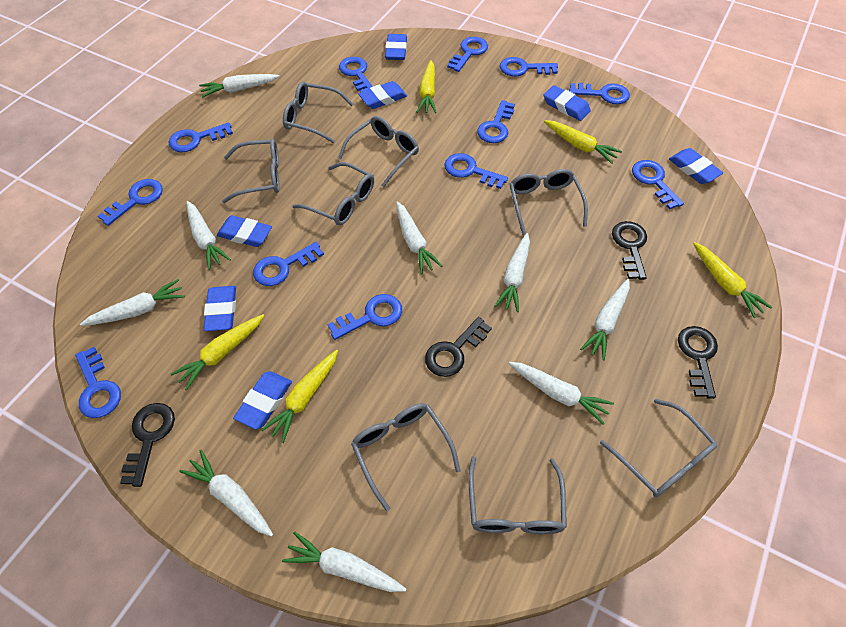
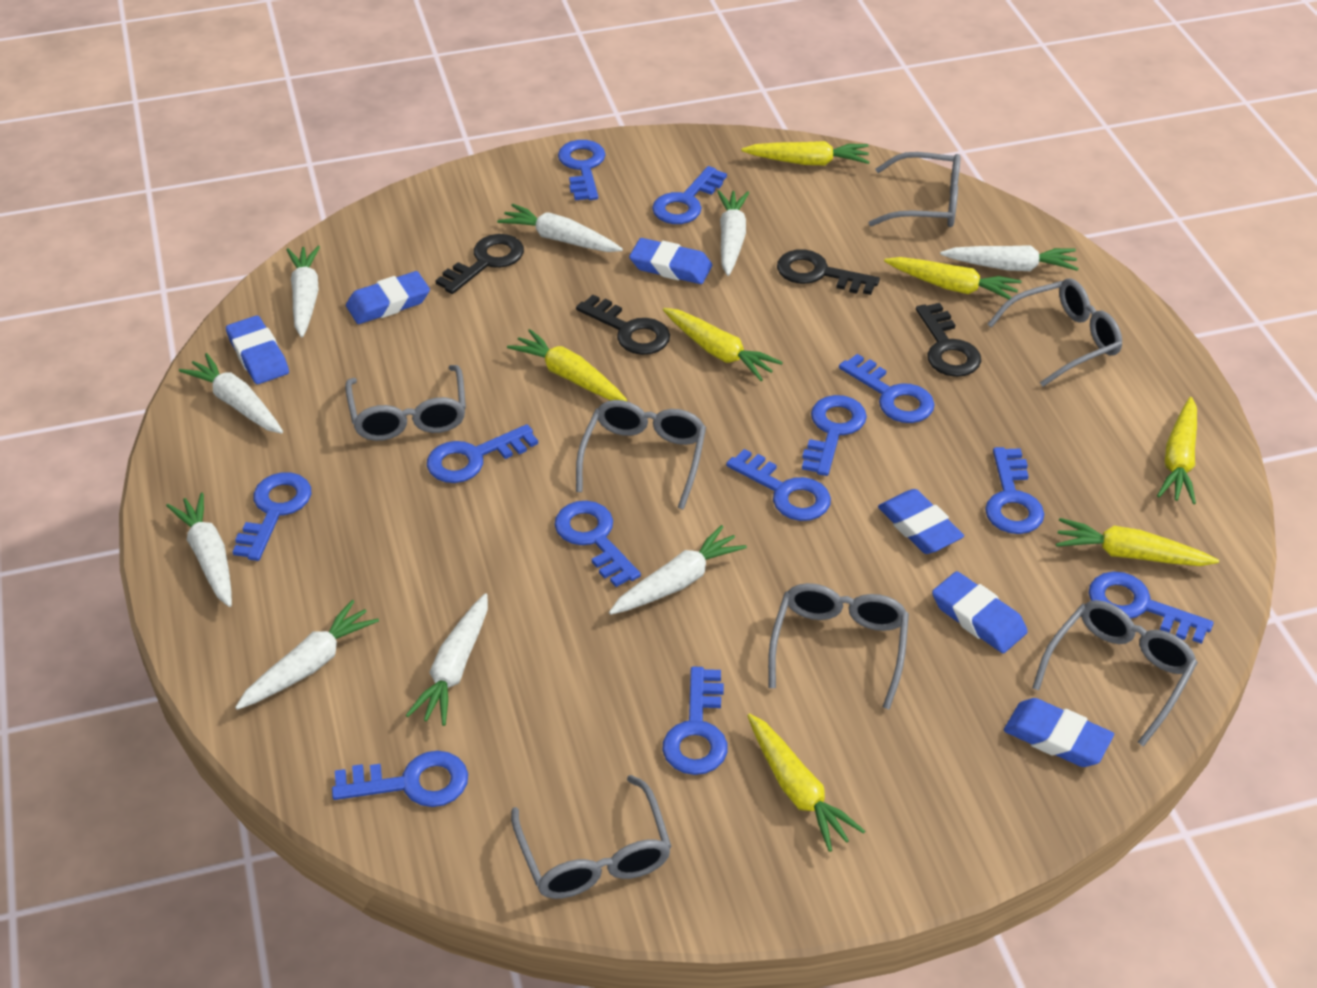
blue eraser: 7 -> 6
grey glasses: 8 -> 7
yellow carrot: 5 -> 7

